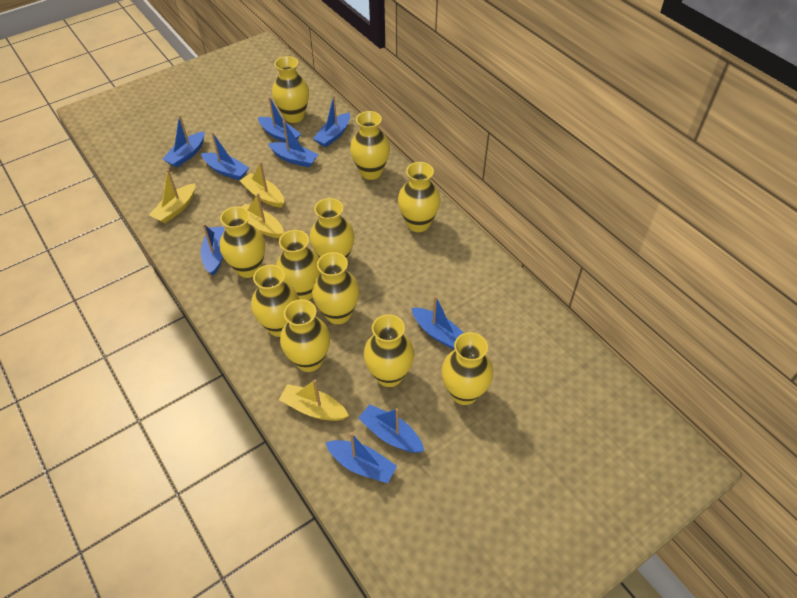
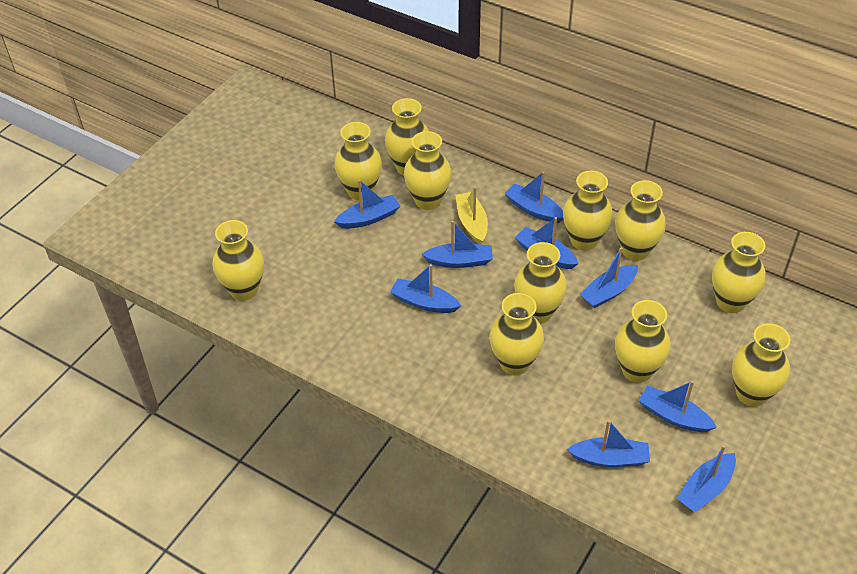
yellow boat: 4 -> 1

